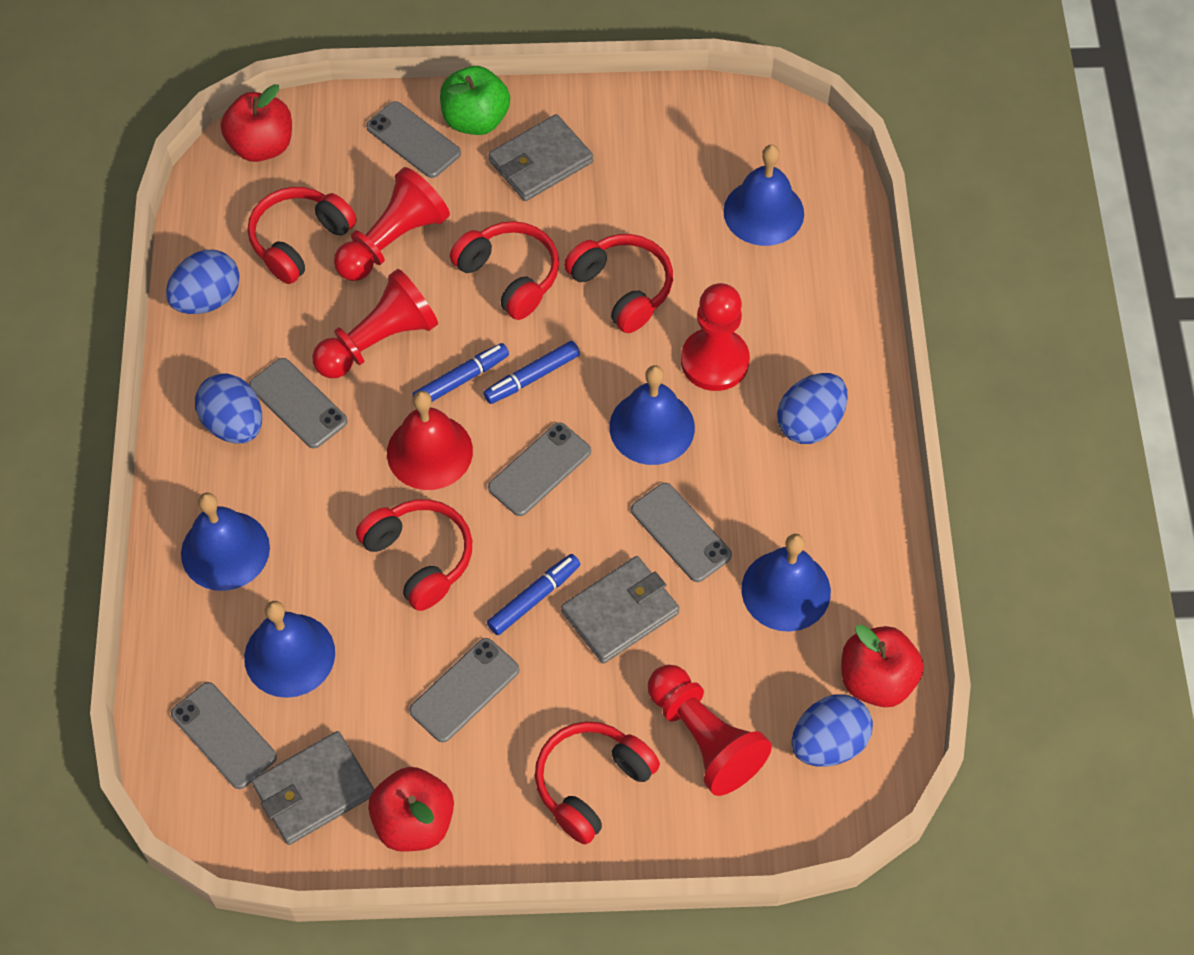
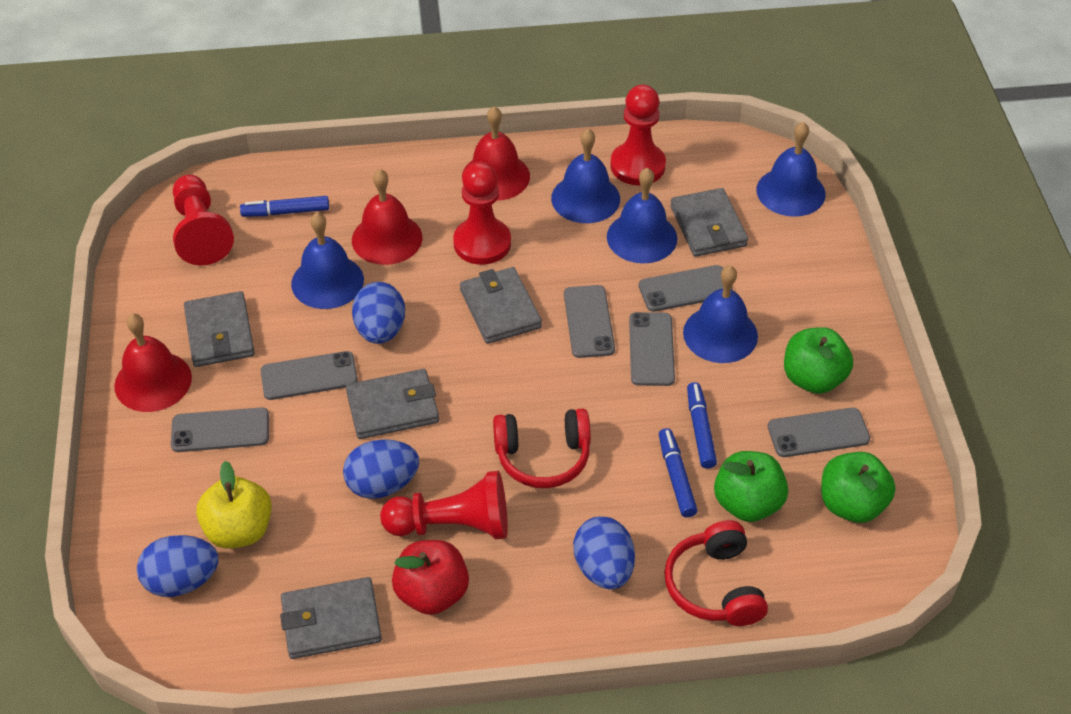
green apple: 1 -> 3
grey wallet: 3 -> 5
red apple: 3 -> 1
red bell: 1 -> 3
red headphones: 5 -> 2
yellow apple: 0 -> 1

